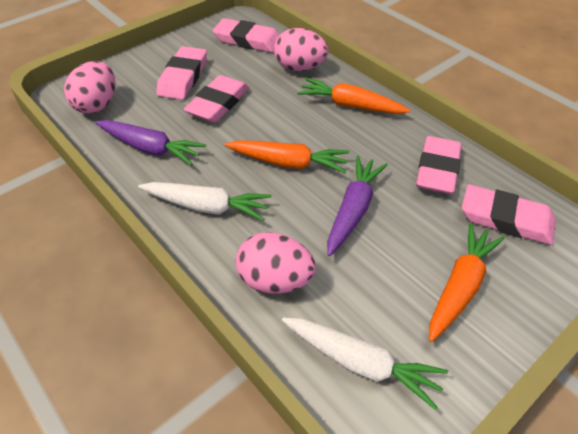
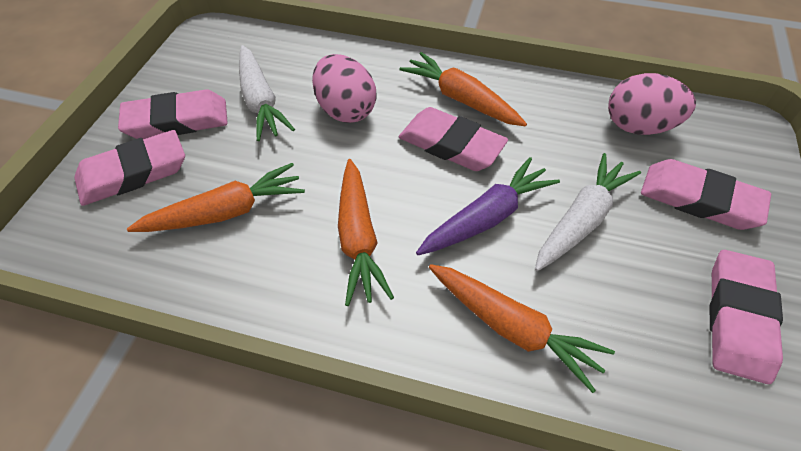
orange carrot: 3 -> 4
pink egg: 3 -> 2
purple carrot: 2 -> 1

